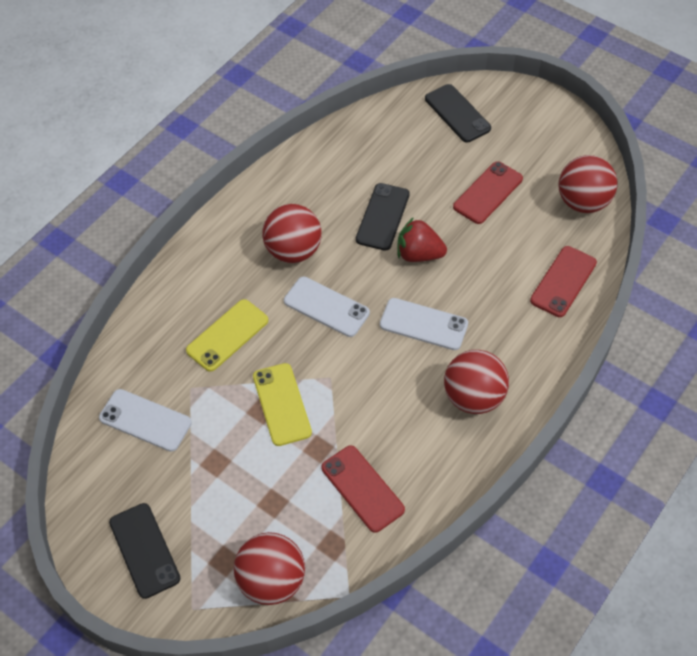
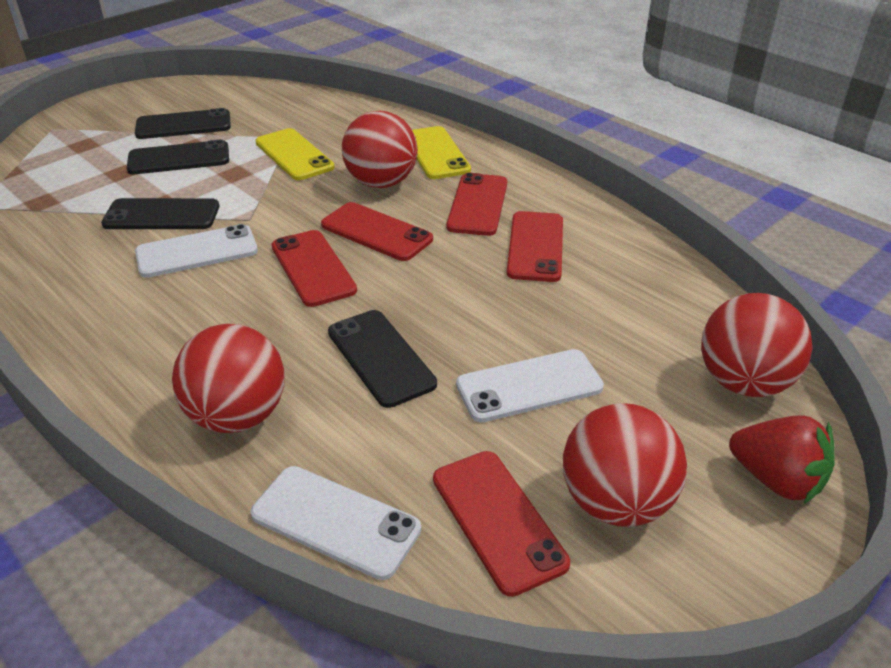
black phone: 3 -> 4
red phone: 3 -> 5

